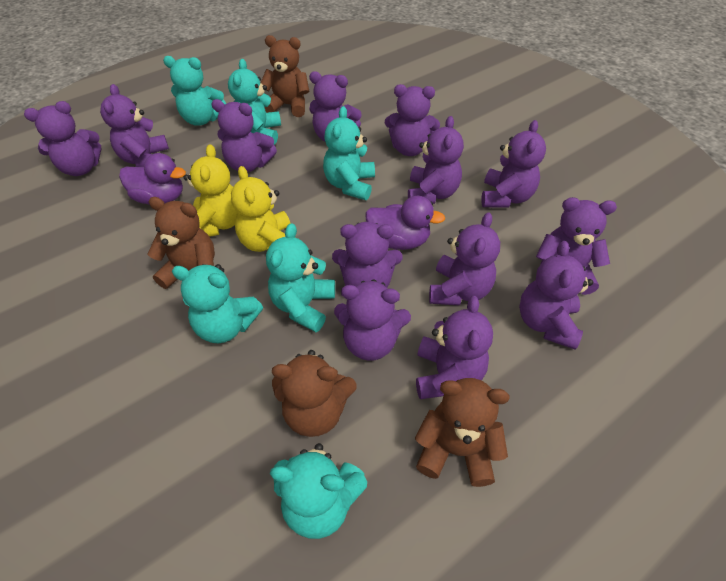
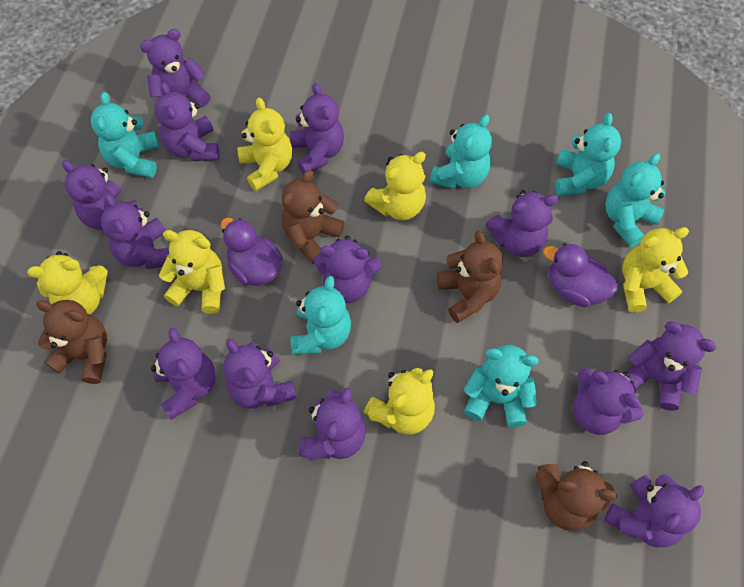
yellow teddy bear: 2 -> 6

